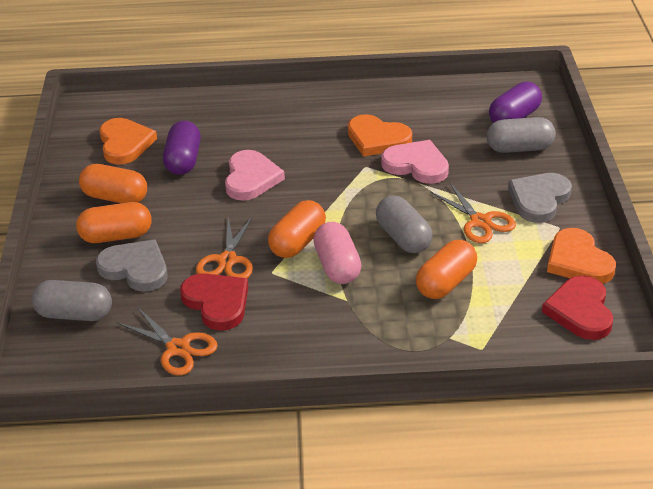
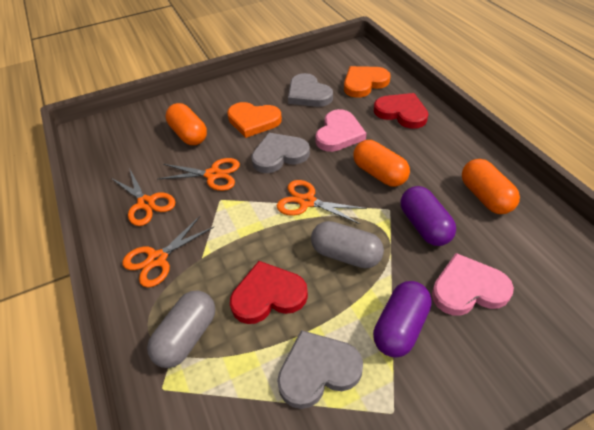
grey capsule: 3 -> 2
grey heart: 2 -> 3
orange capsule: 4 -> 3
orange heart: 3 -> 2
orange scissors: 3 -> 4
pink capsule: 1 -> 0

